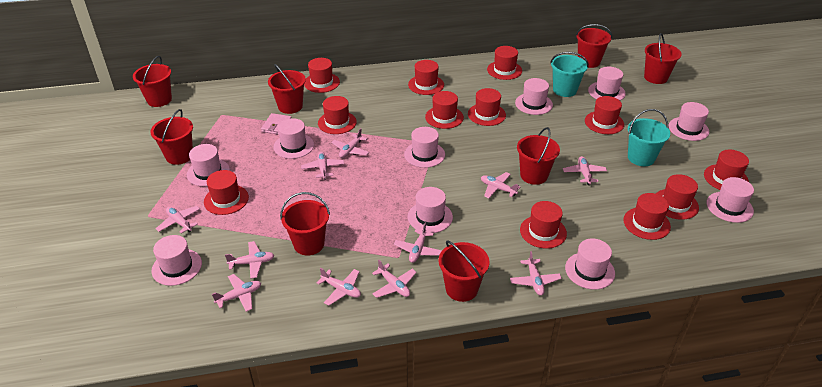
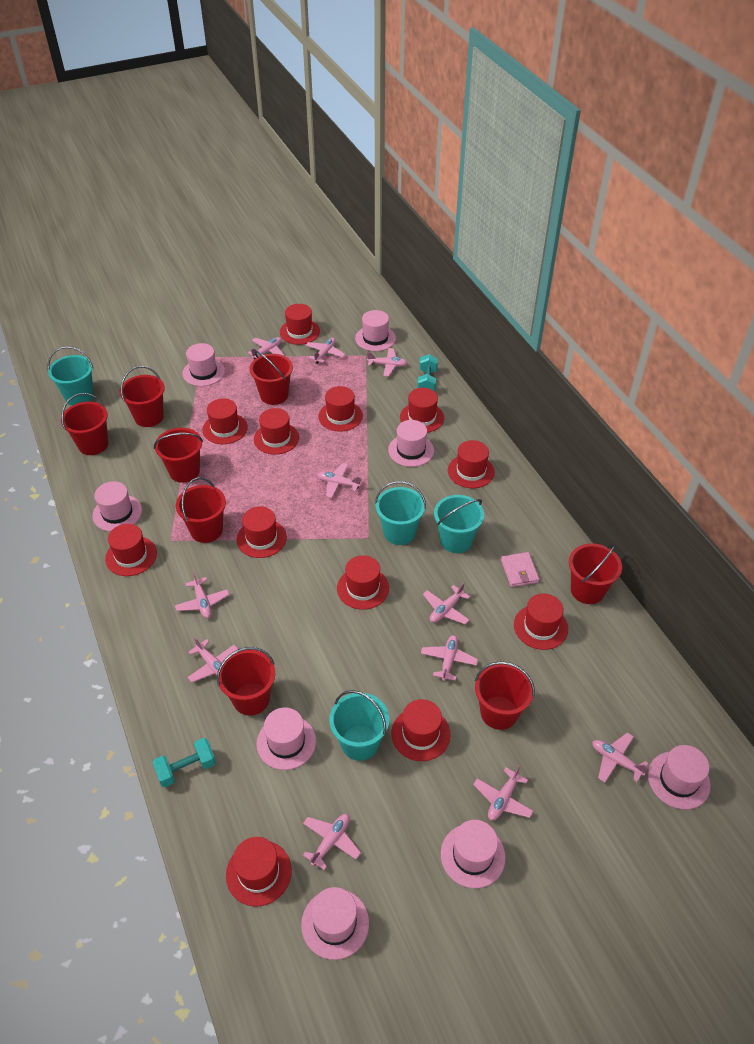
pink hat: 10 -> 8
turquoise bucket: 2 -> 4
turquoise dumbbell: 0 -> 2

